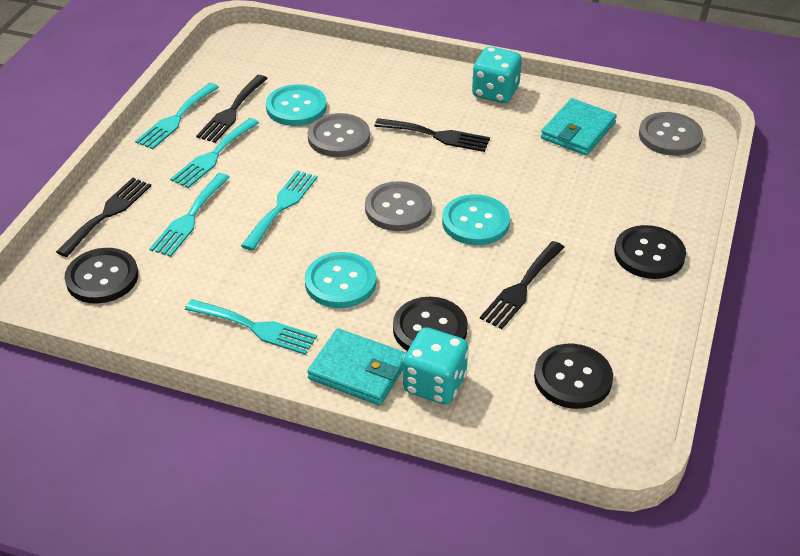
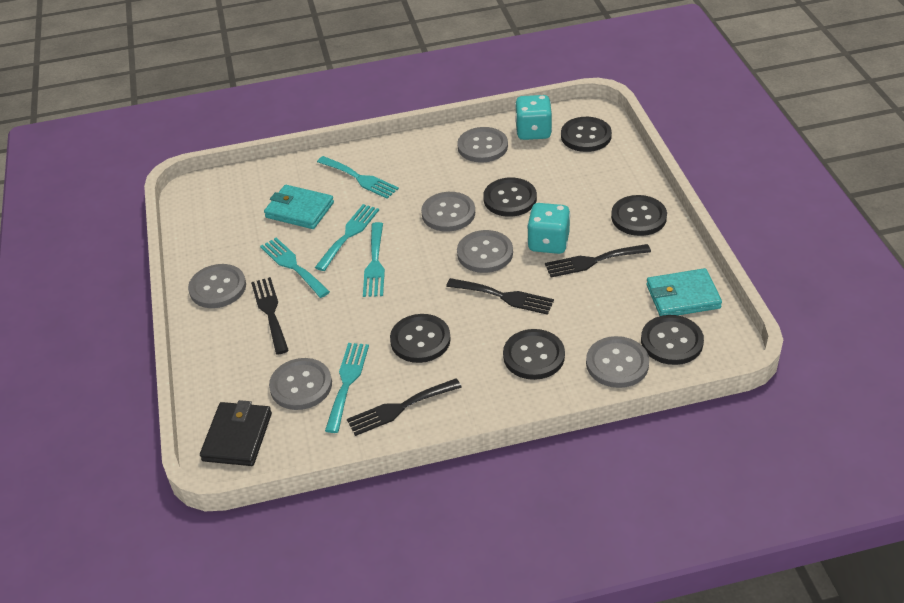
black button: 4 -> 6
black wallet: 0 -> 1
grey button: 3 -> 6
turquoise button: 3 -> 0

